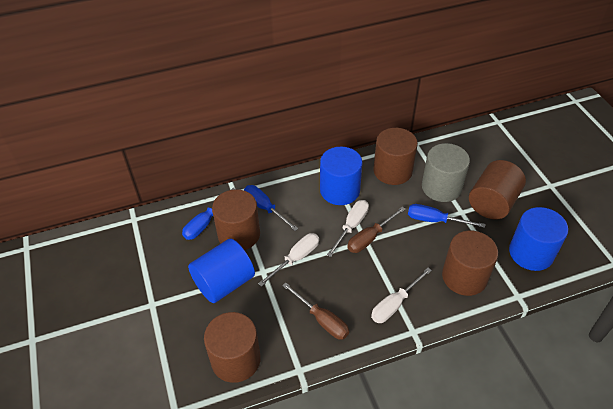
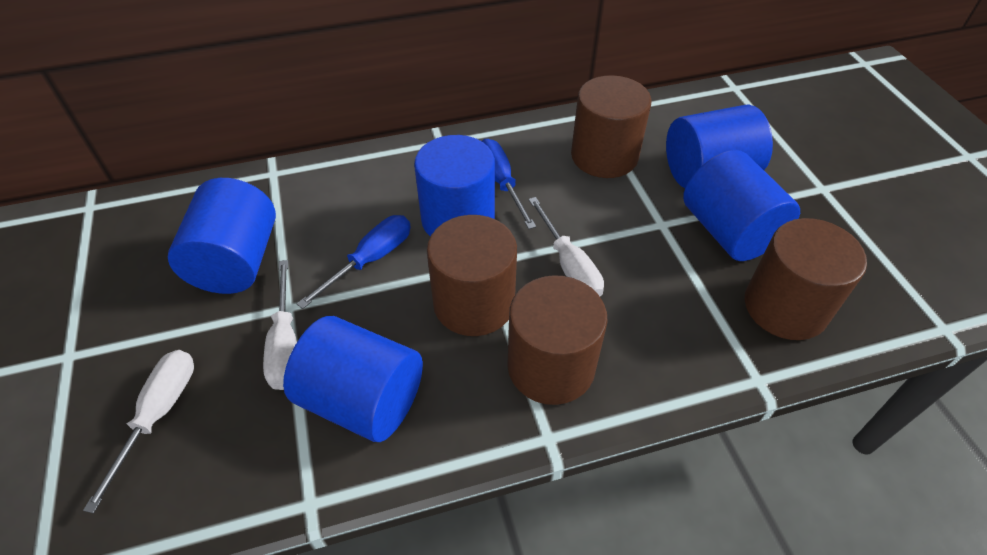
blue cylinder: 3 -> 5
blue screwdriver: 3 -> 2
brown cylinder: 5 -> 4
brown screwdriver: 2 -> 0
grey cylinder: 1 -> 0

